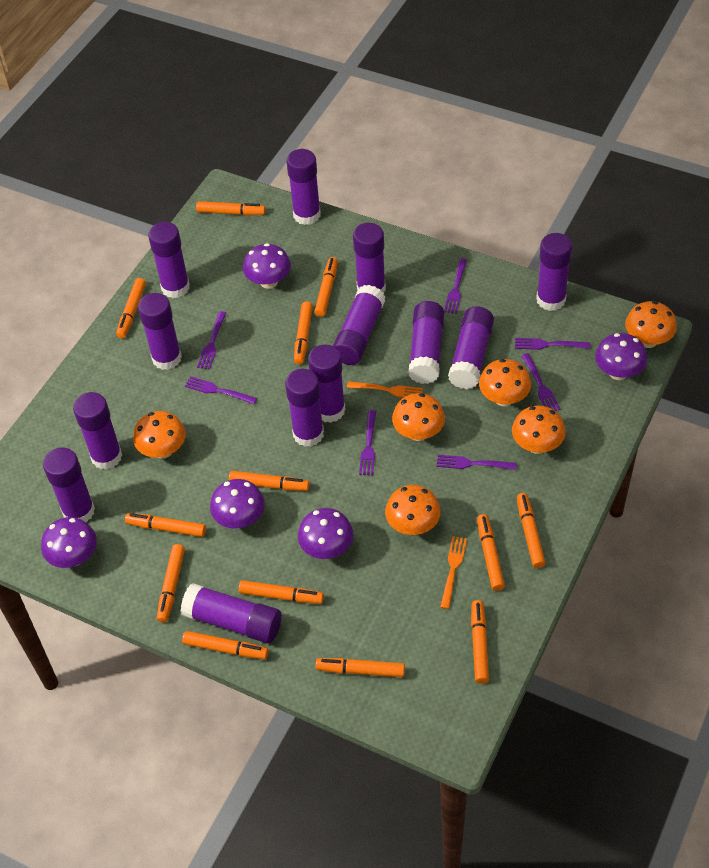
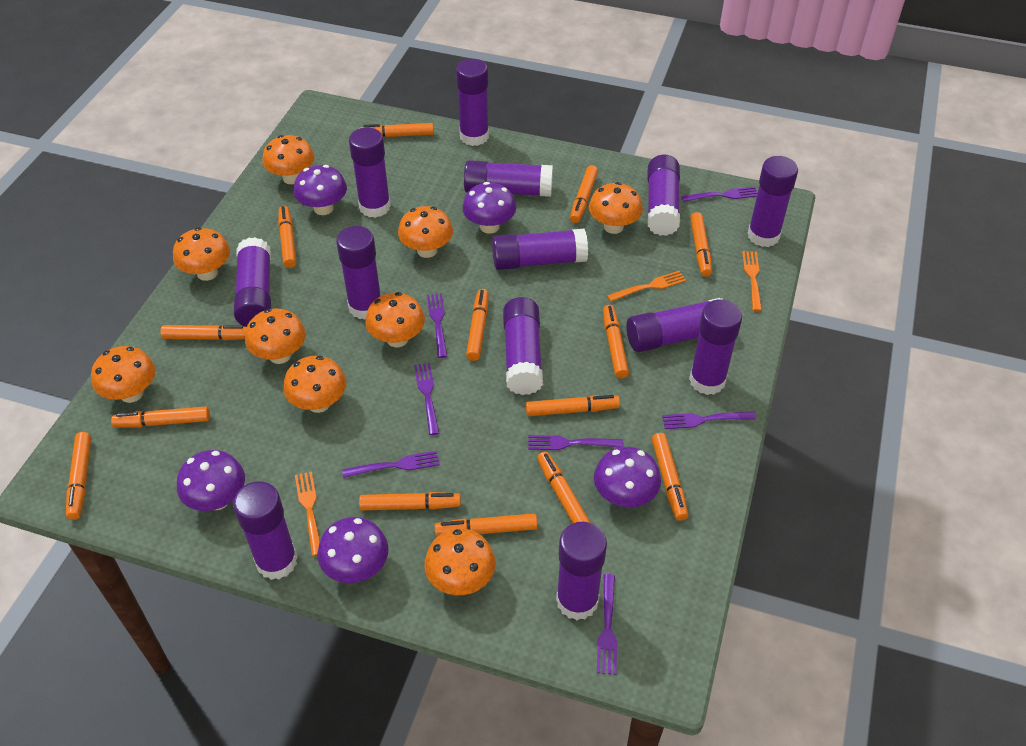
orange fork: 2 -> 3
orange marker: 13 -> 14
orange mushroom: 6 -> 9

